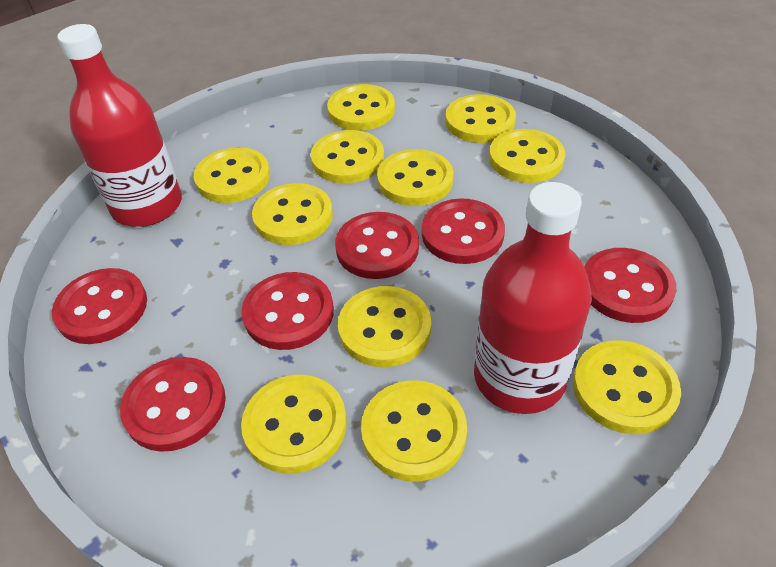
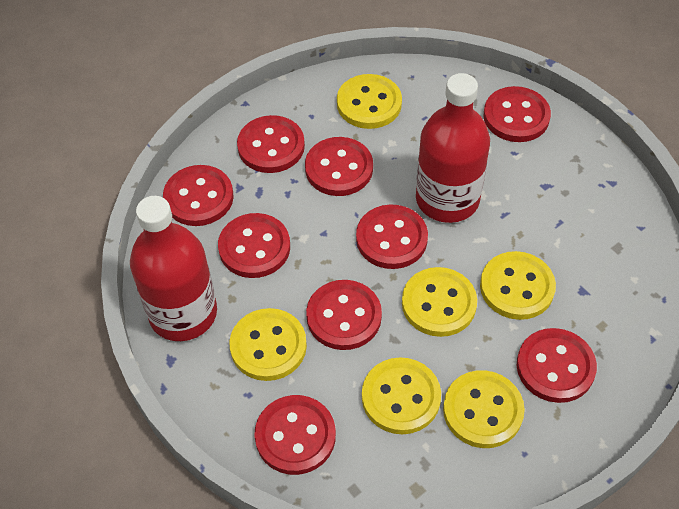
red button: 6 -> 9
yellow button: 11 -> 6

